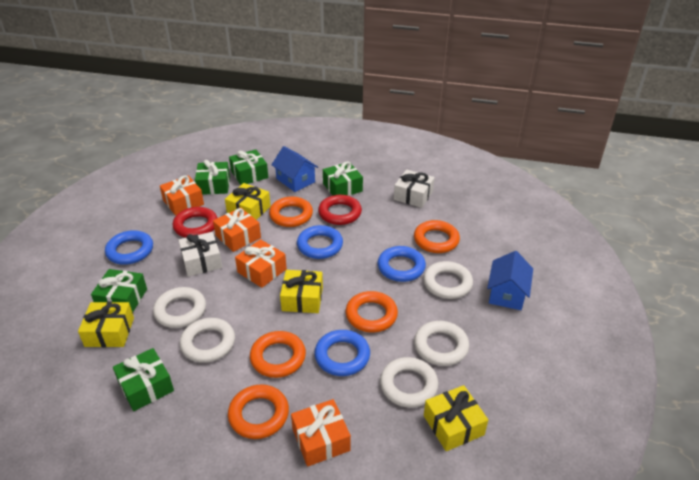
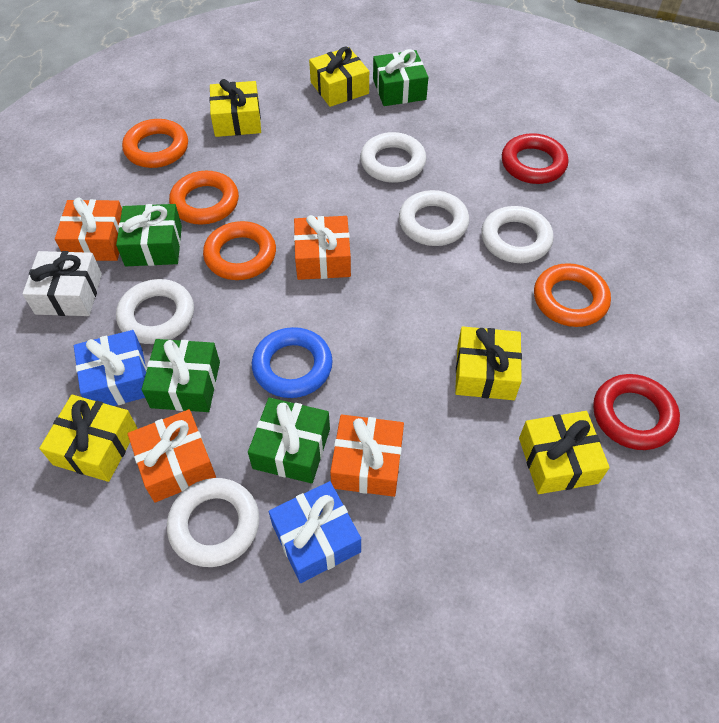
blue gift: 0 -> 2
blue house: 2 -> 0
blue ring: 4 -> 1
green gift: 5 -> 4
orange ring: 5 -> 4
white gift: 2 -> 1
yellow gift: 4 -> 5

